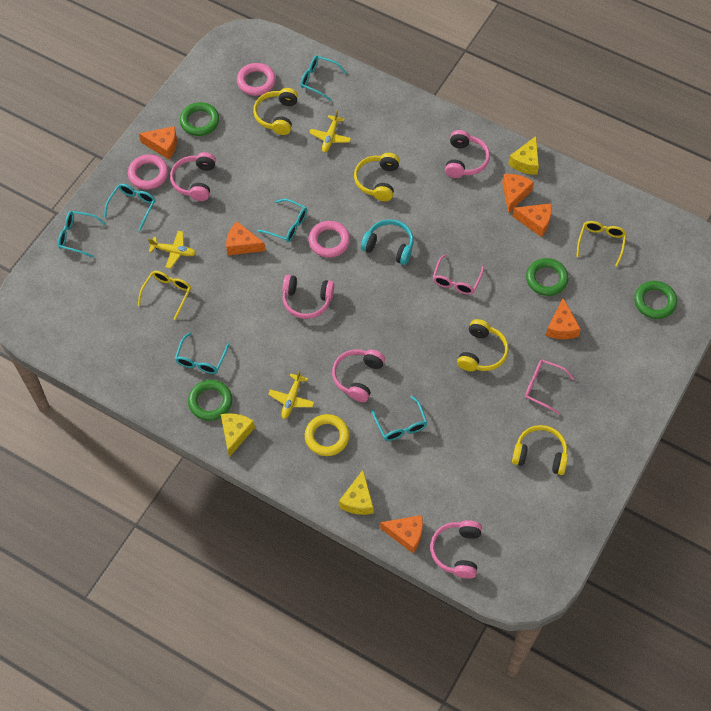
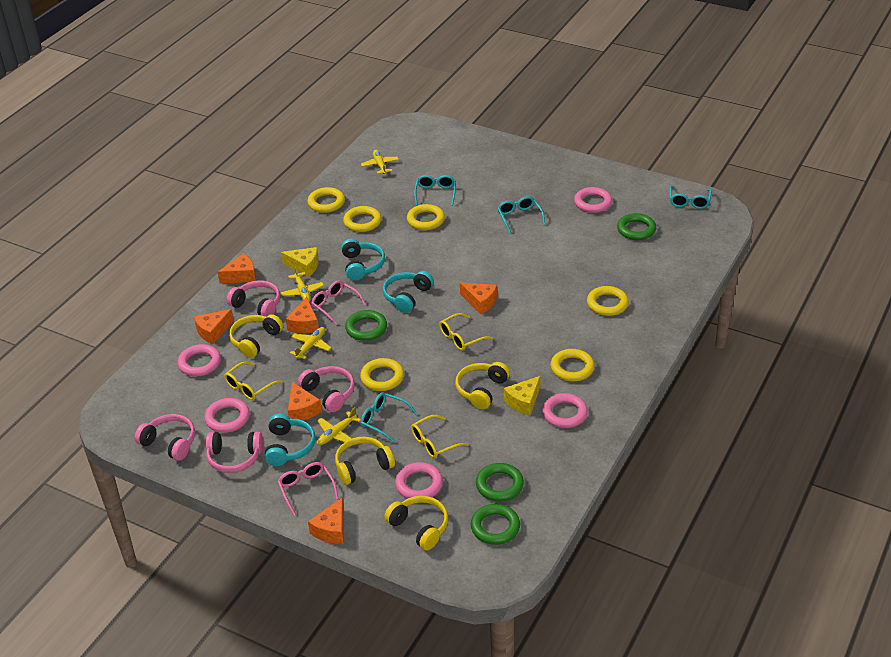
pink headphones: 5 -> 4
pink ring: 3 -> 5
turquoise glasses: 6 -> 4
turquoise headphones: 1 -> 3
yellow cheese: 3 -> 2
yellow glasses: 2 -> 3
yellow plane: 3 -> 4
yellow ring: 1 -> 6

